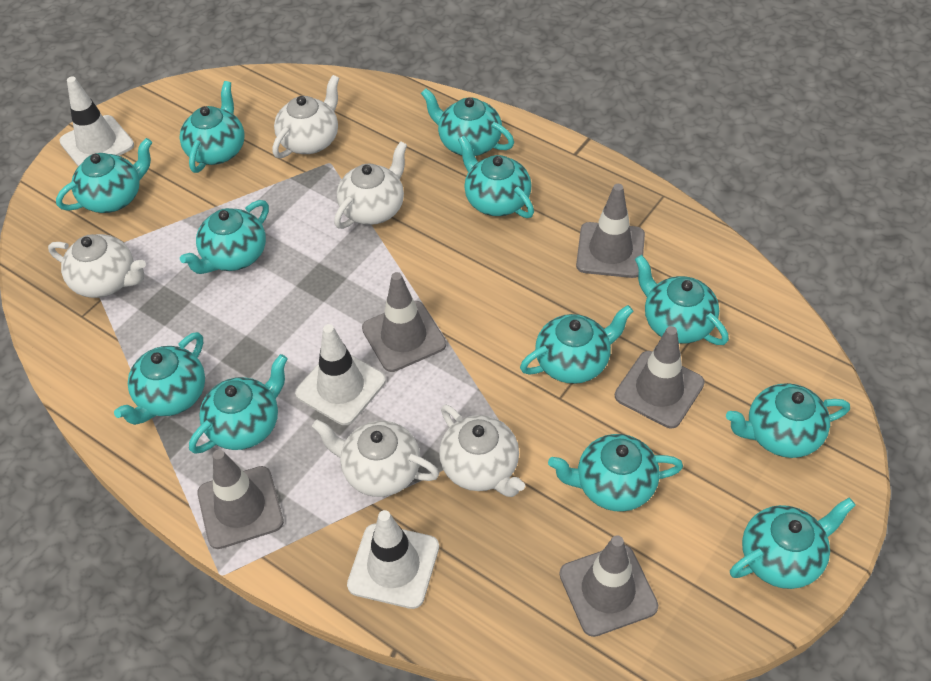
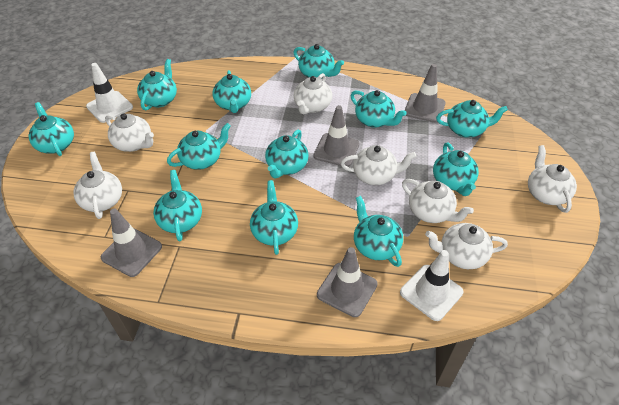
grey traffic cone: 5 -> 4
white teapot: 5 -> 7
white traffic cone: 3 -> 2

